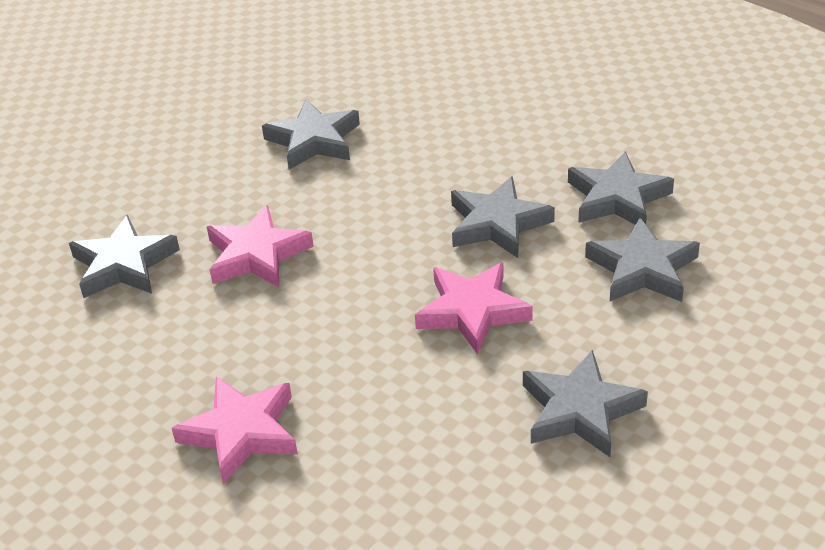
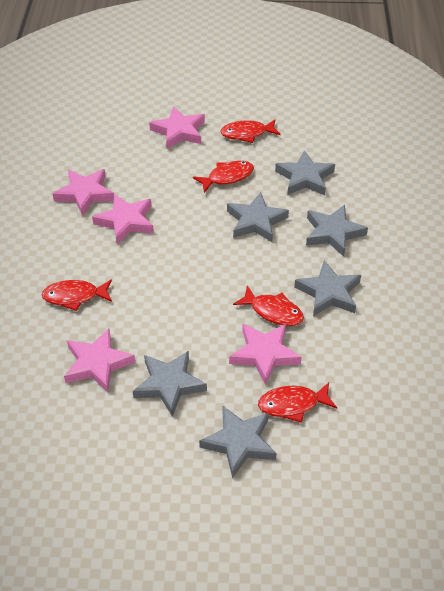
pink star: 3 -> 5
red fish: 0 -> 5

